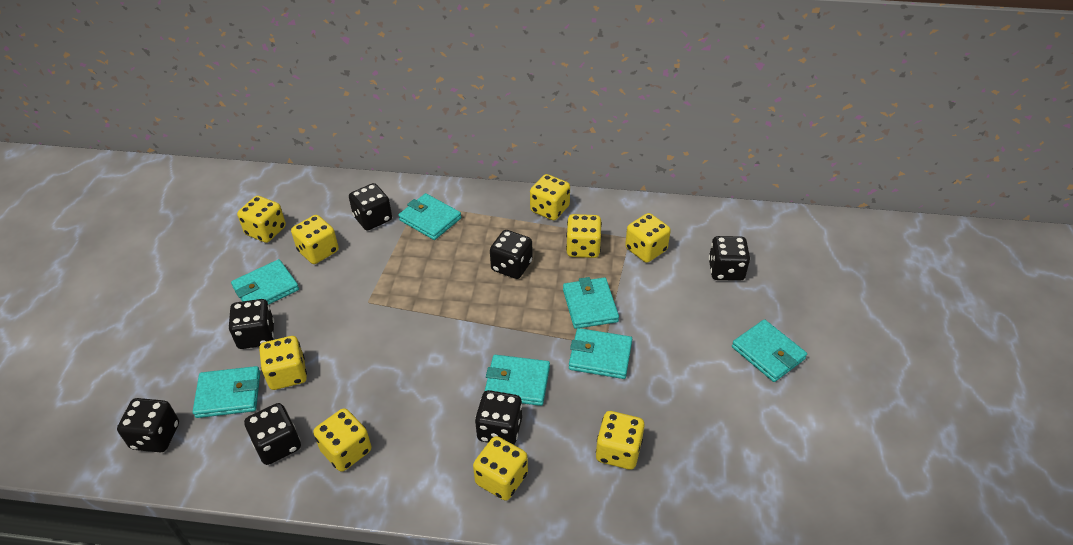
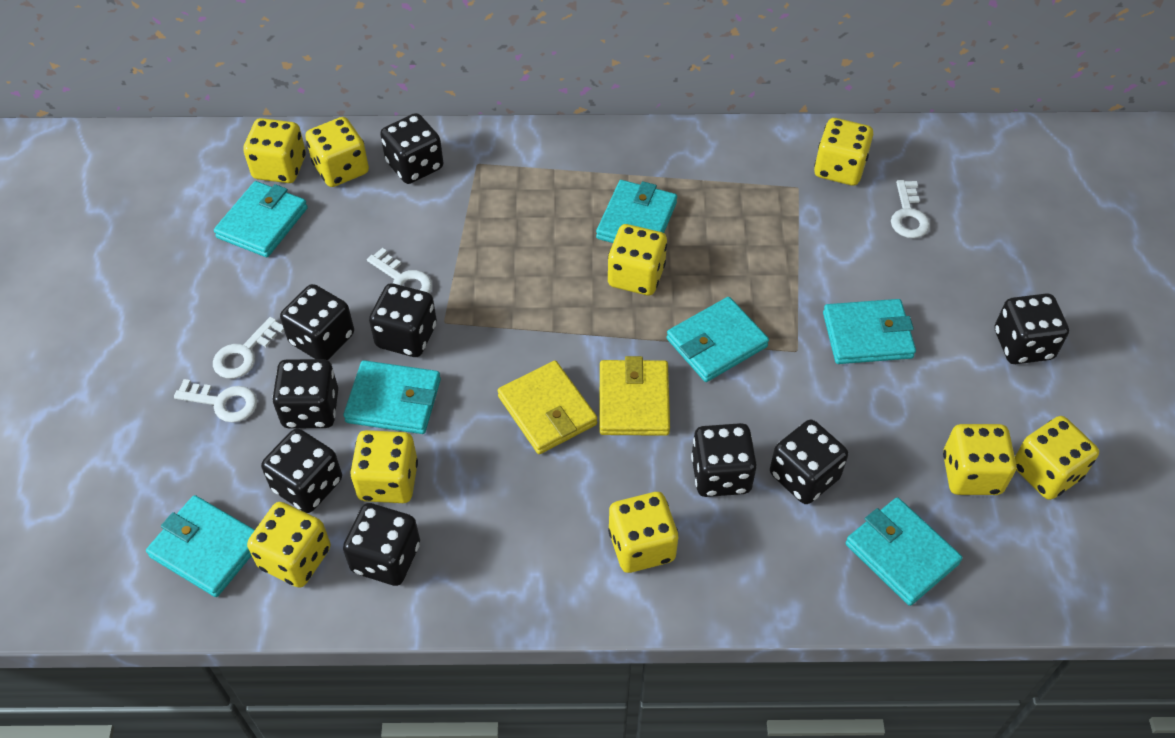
black dice: 7 -> 9
white key: 0 -> 4
yellow wallet: 0 -> 2

